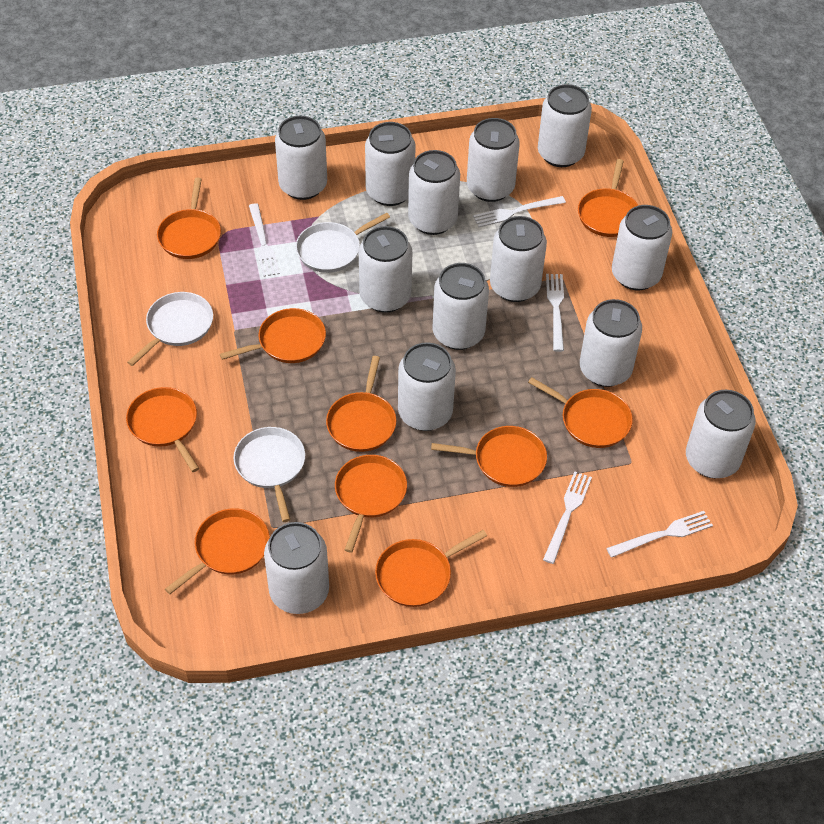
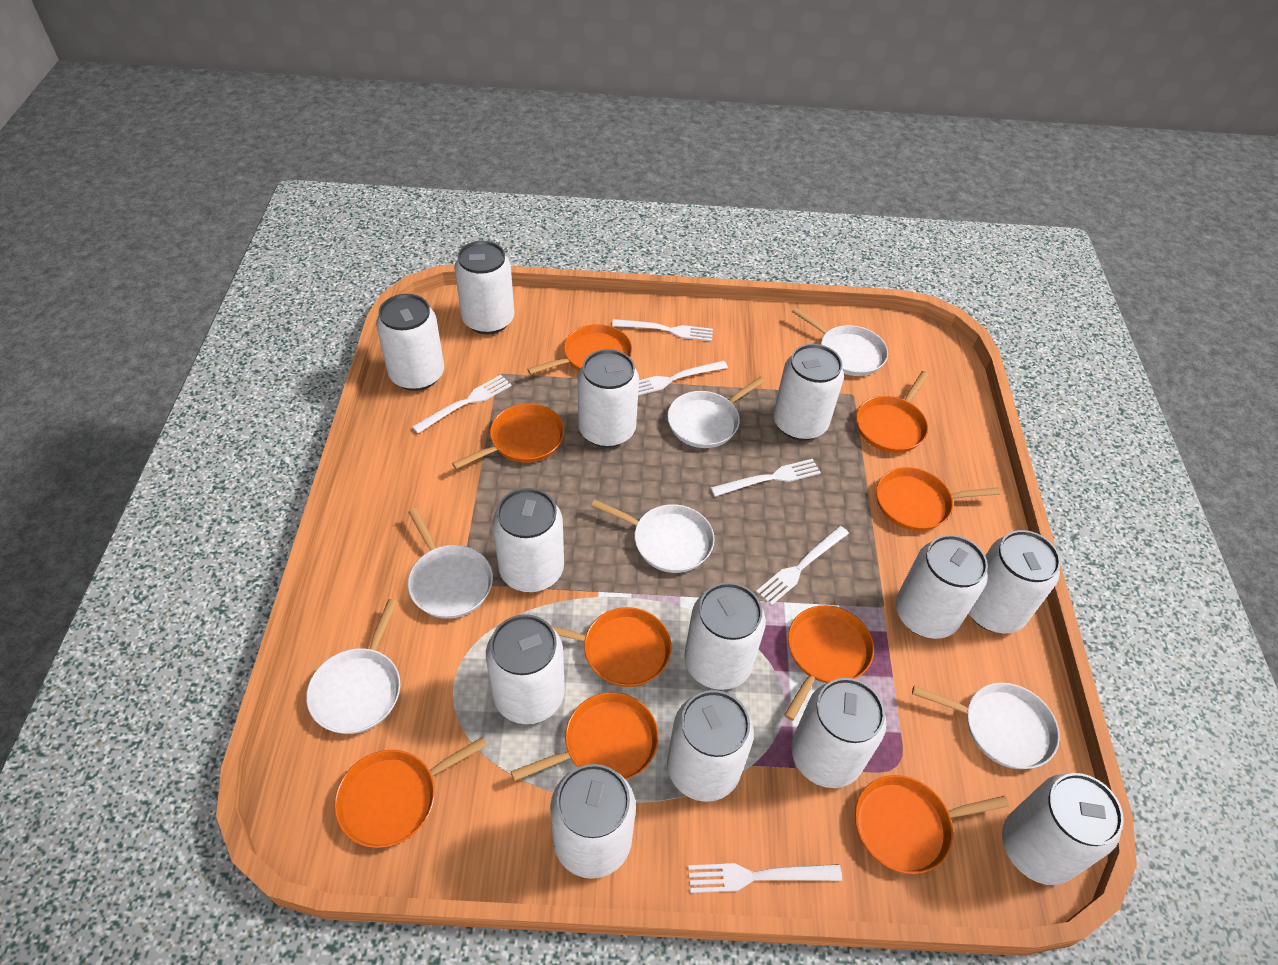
orange pan: 10 -> 9
white fork: 5 -> 6
white pan: 3 -> 6

